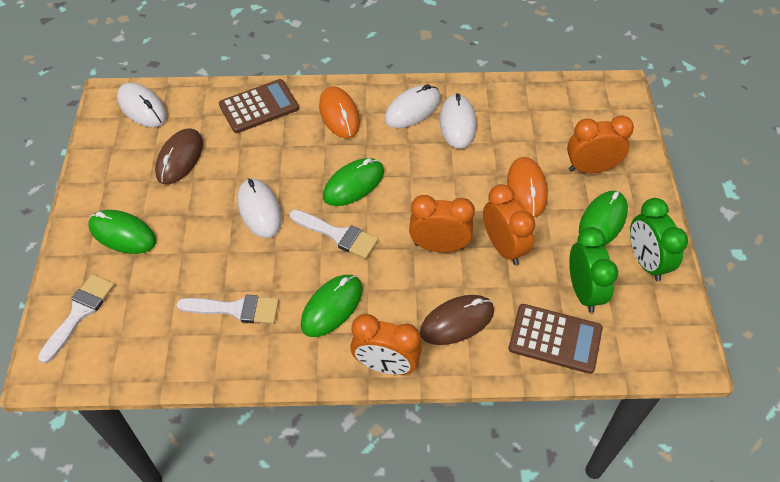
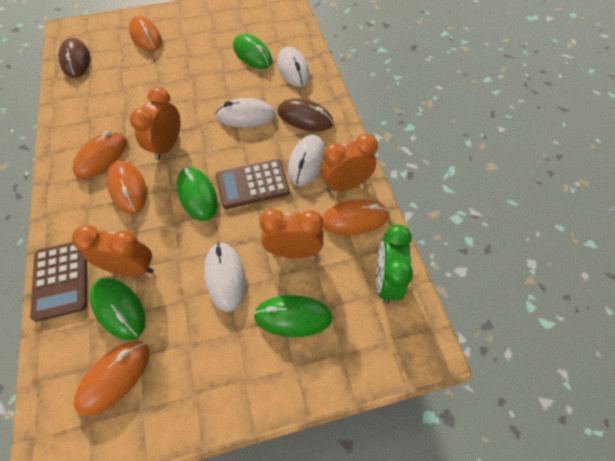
green clock: 2 -> 1
orange mouse: 2 -> 5
white brush: 3 -> 0

